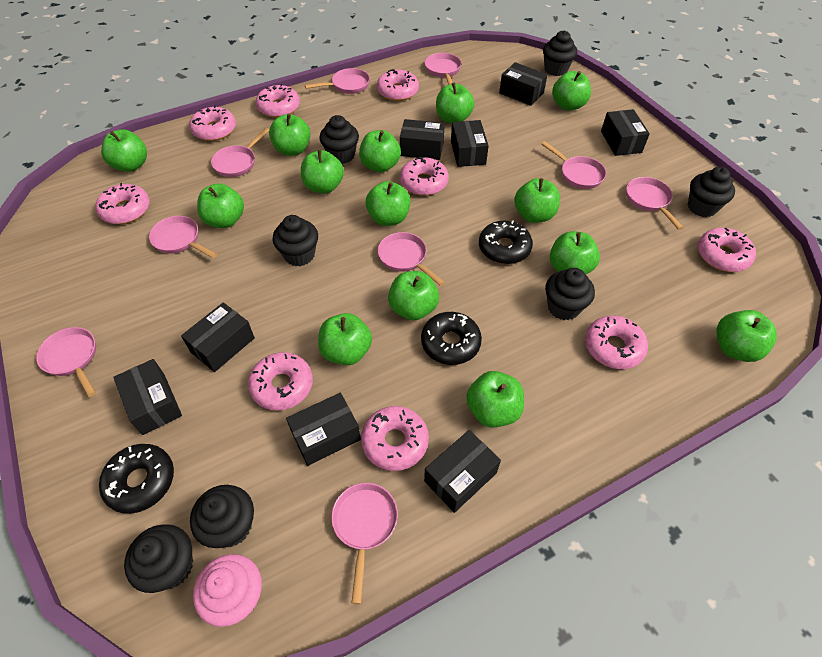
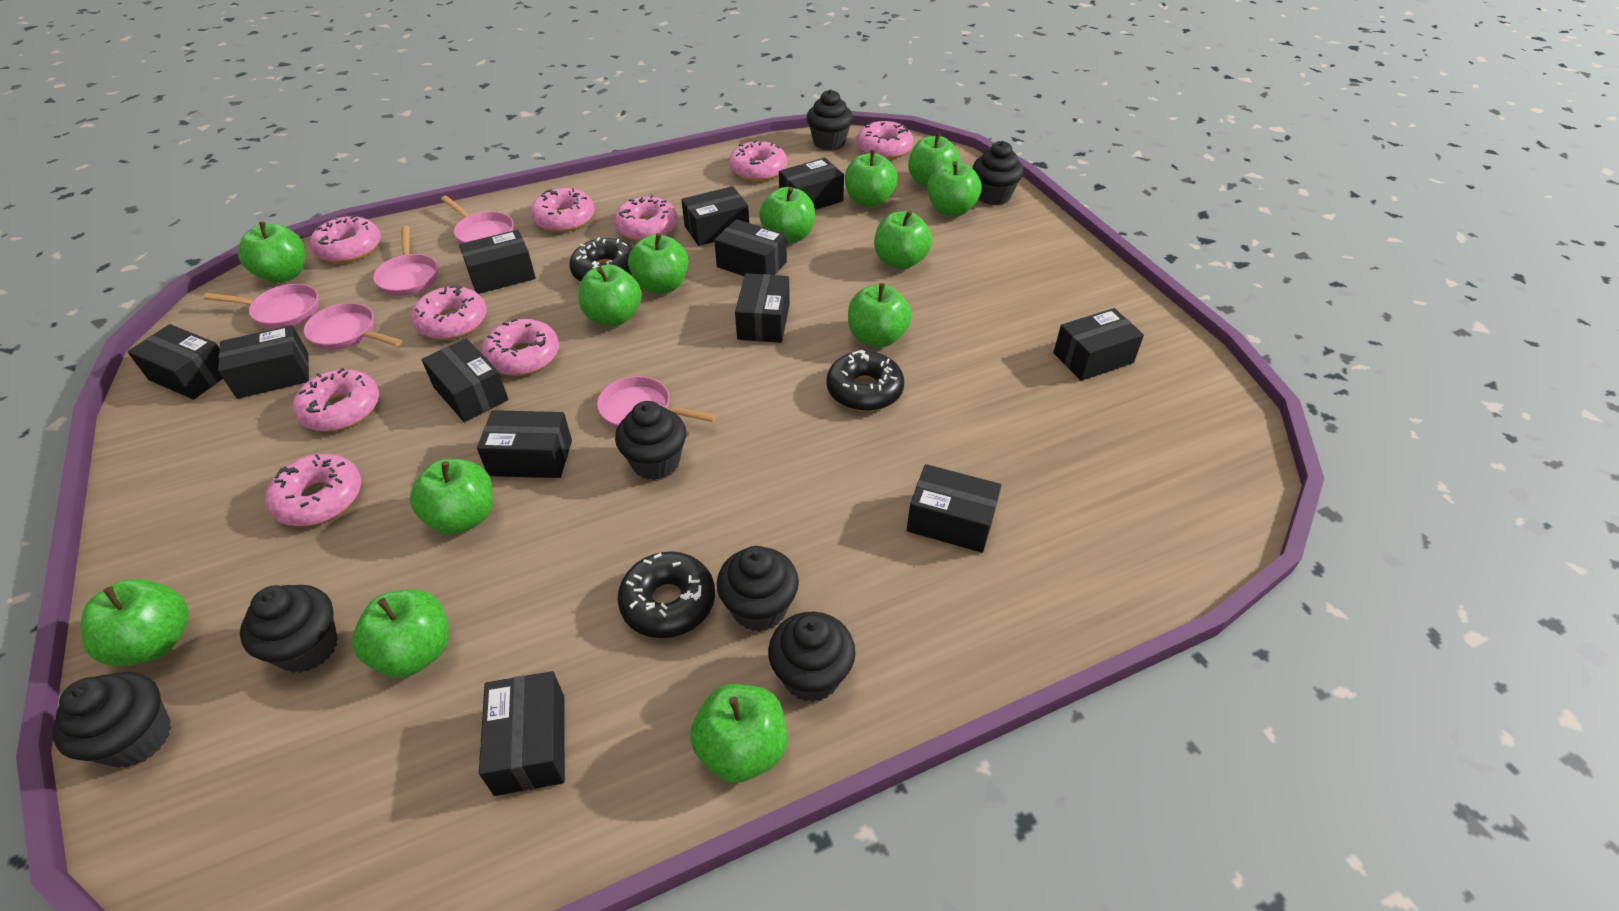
black box: 8 -> 12
green apple: 14 -> 13
pink cupcake: 1 -> 0
pink pan: 9 -> 5

